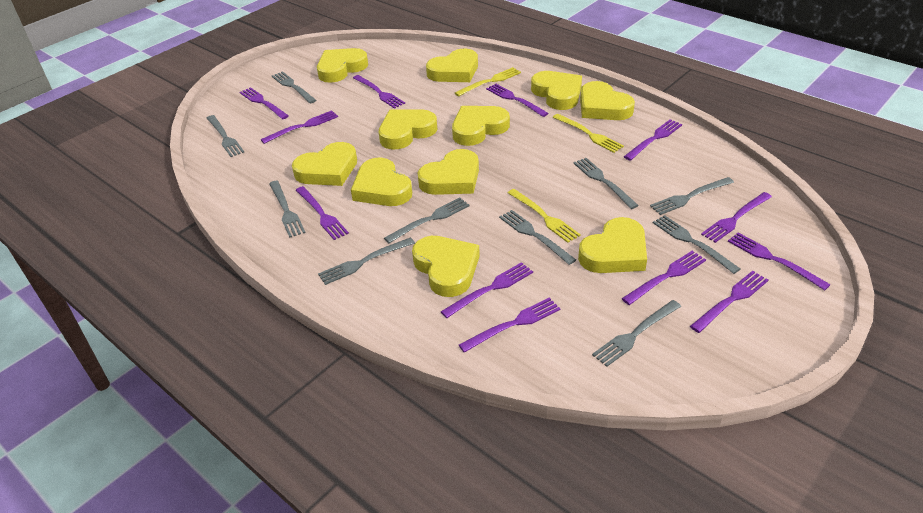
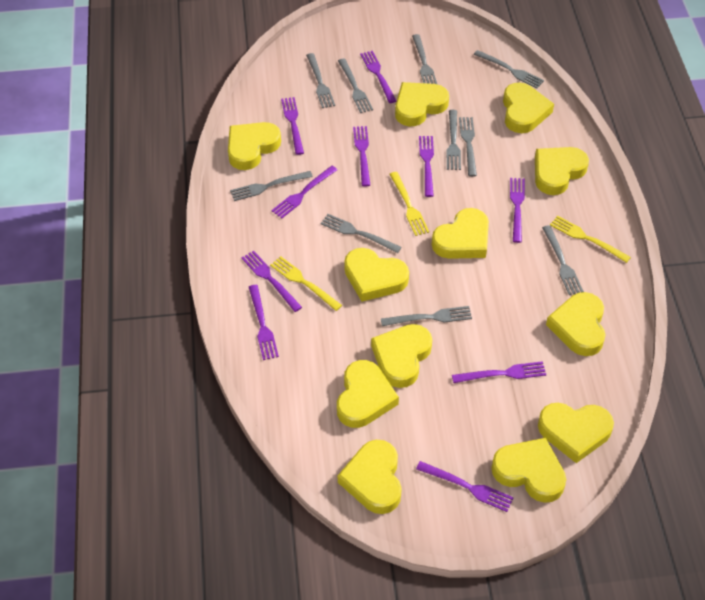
purple fork: 12 -> 10
yellow heart: 11 -> 12

